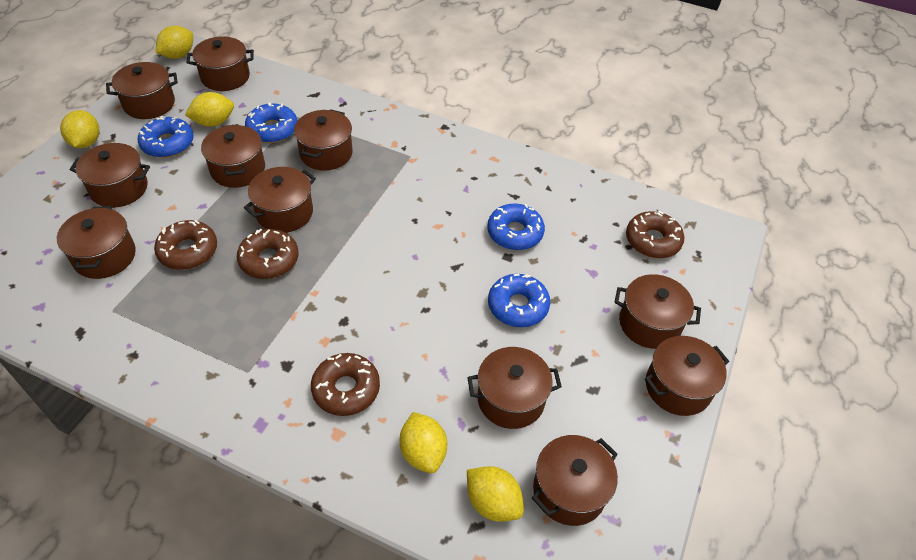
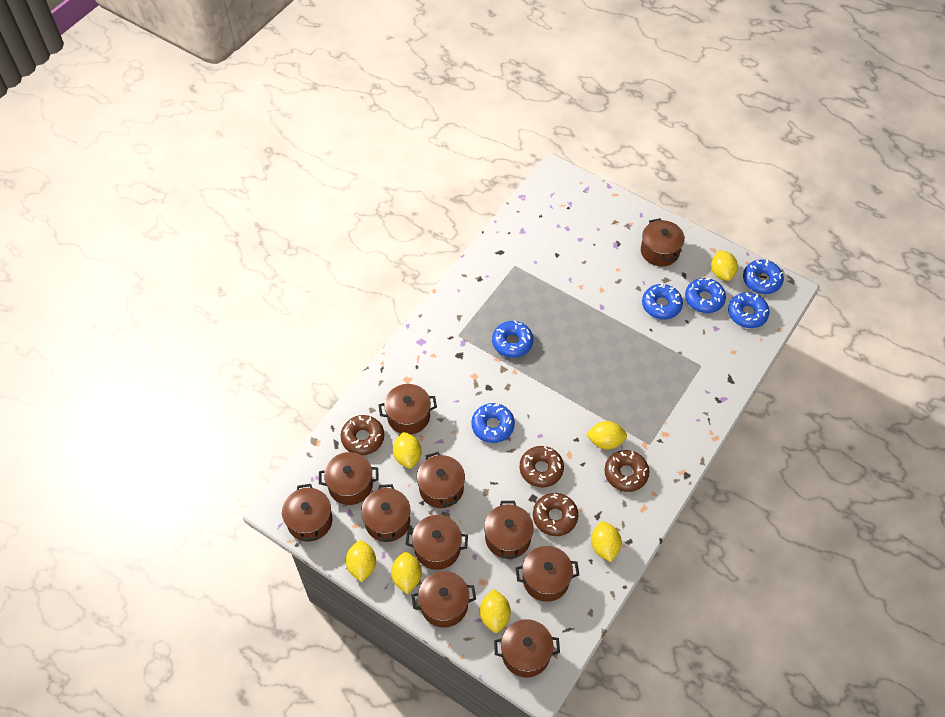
blue donut: 4 -> 6
yellow lemon: 5 -> 7

